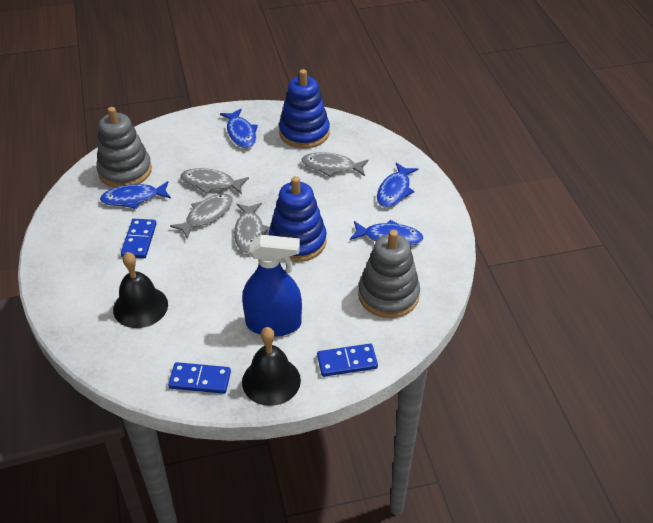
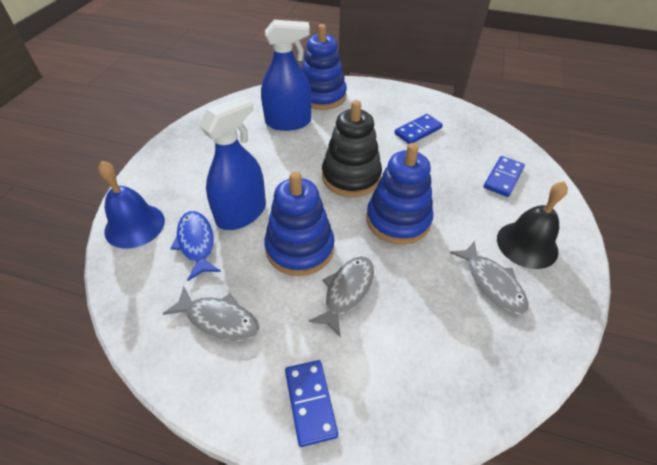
black bell: 2 -> 1
black stacking toy: 0 -> 1
blue bell: 0 -> 1
blue fish: 4 -> 1
blue spray bottle: 1 -> 2
blue stacking toy: 2 -> 3
grey fish: 4 -> 3
grey stacking toy: 2 -> 0

